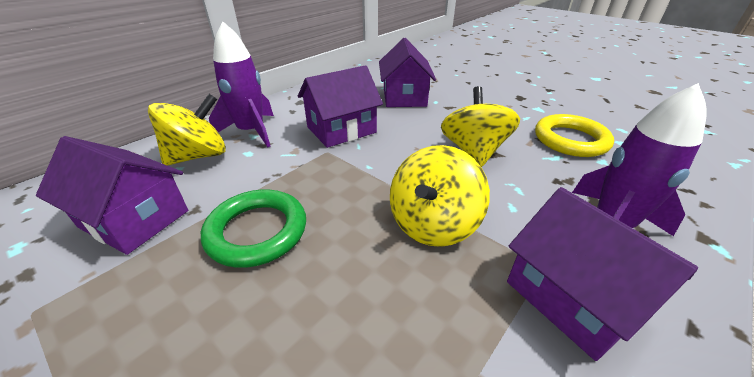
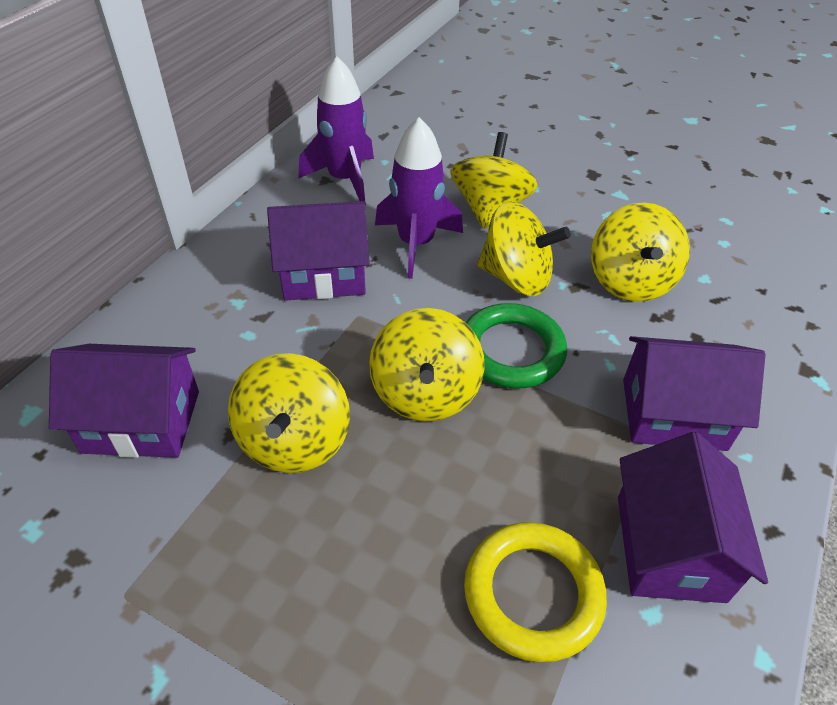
yellow spinning top: 3 -> 5

